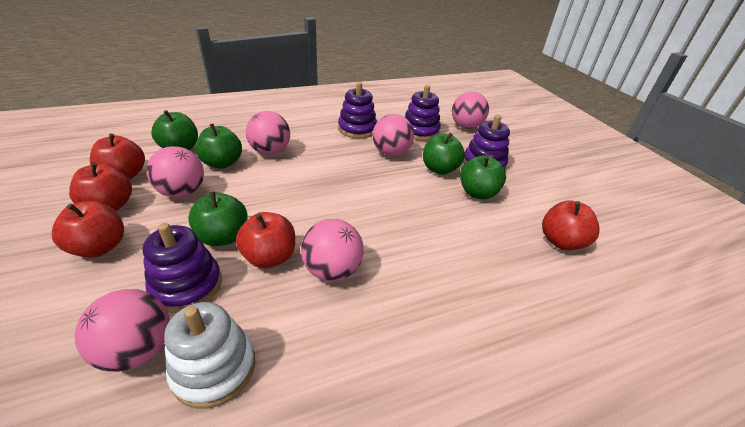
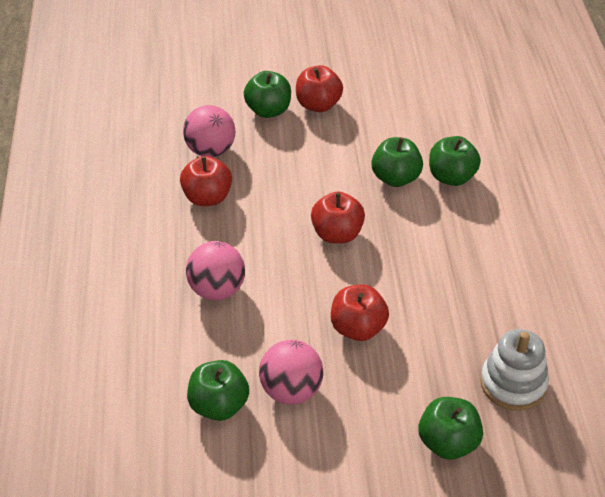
pink ball: 6 -> 3
purple stacking toy: 4 -> 0
red apple: 5 -> 4

